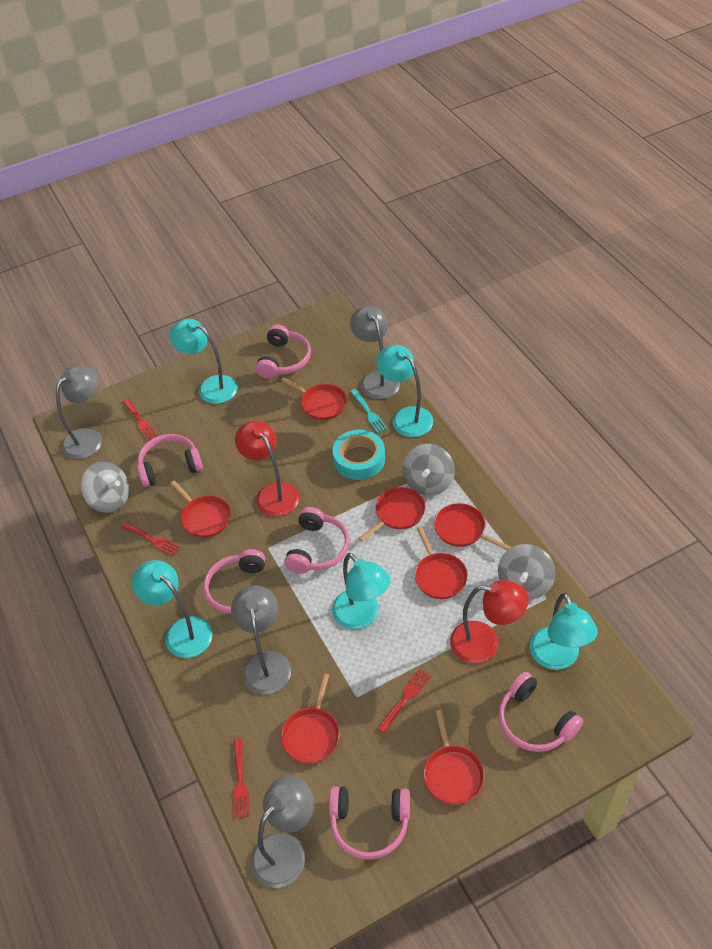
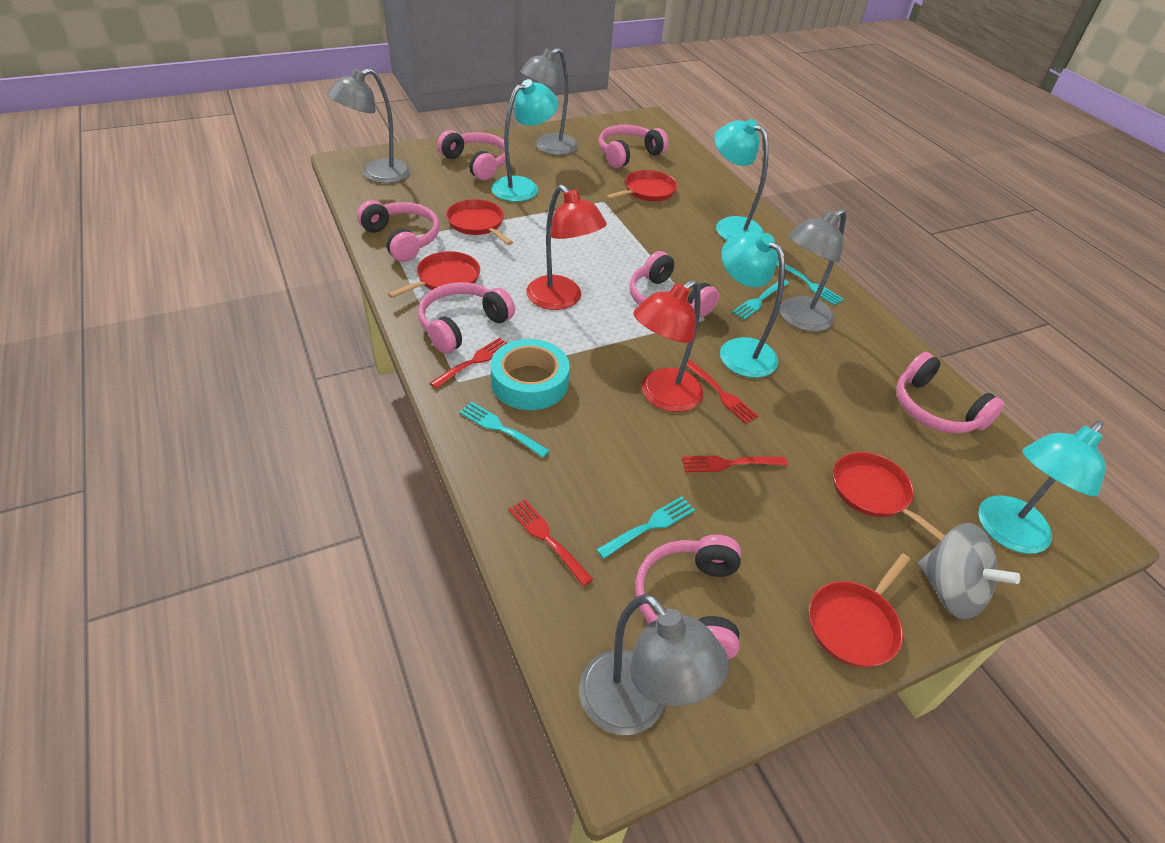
grey spinning top: 3 -> 1
pink headphones: 6 -> 7
red pan: 7 -> 5
turquoise fork: 1 -> 4
turquoise lamp: 5 -> 4

